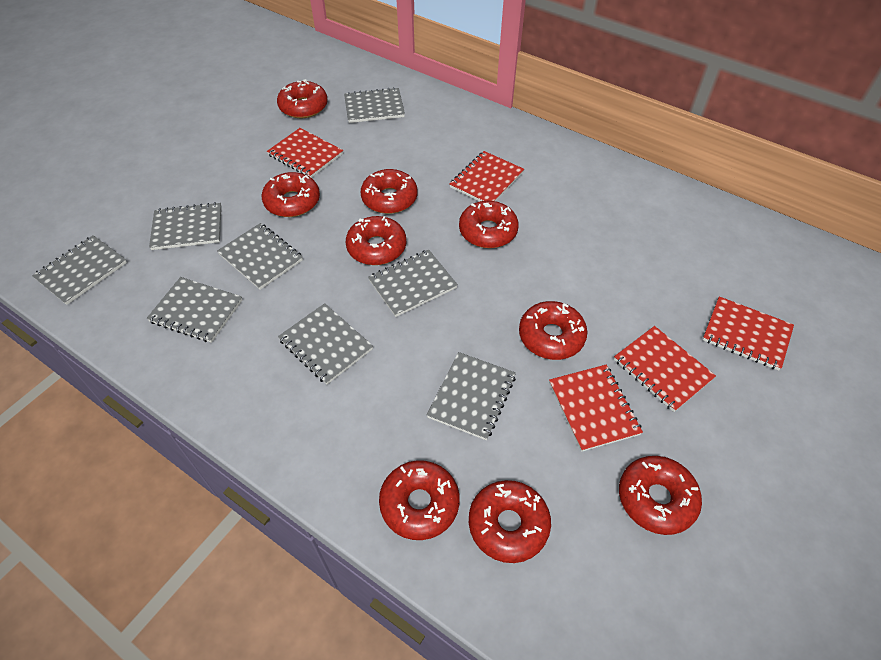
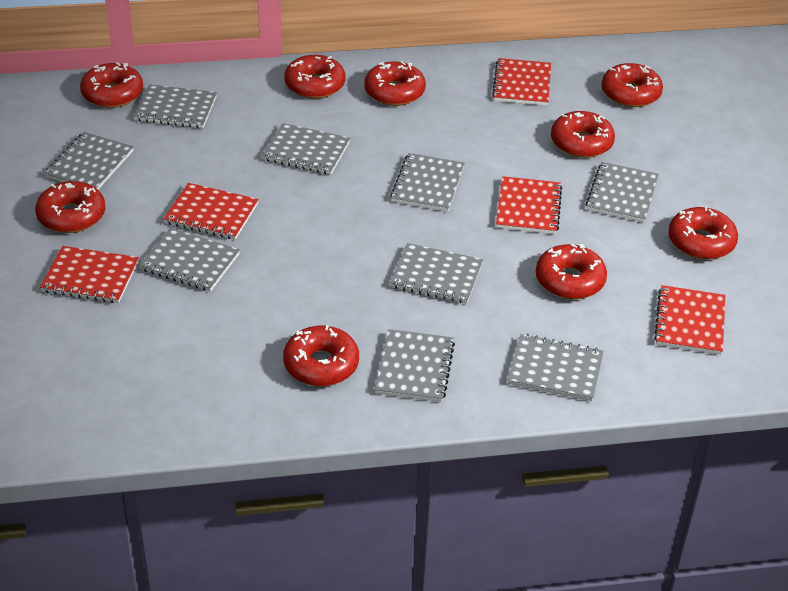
grey notebook: 8 -> 9

